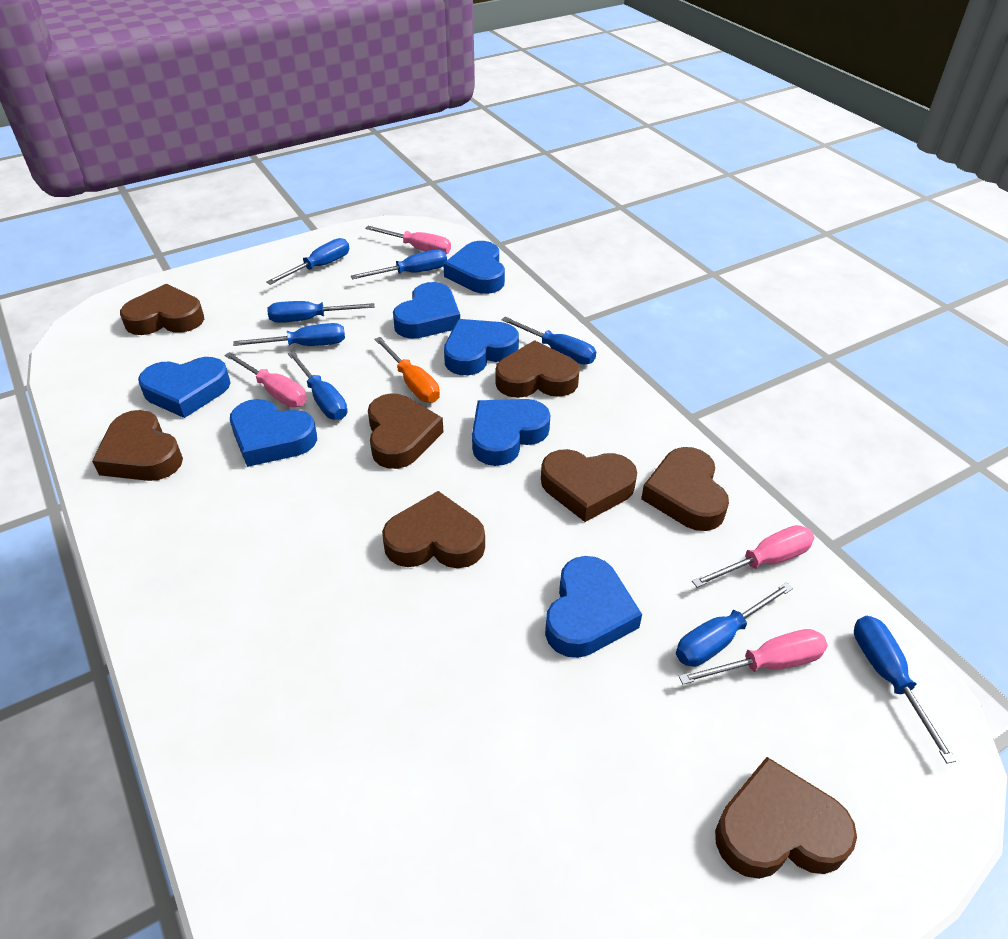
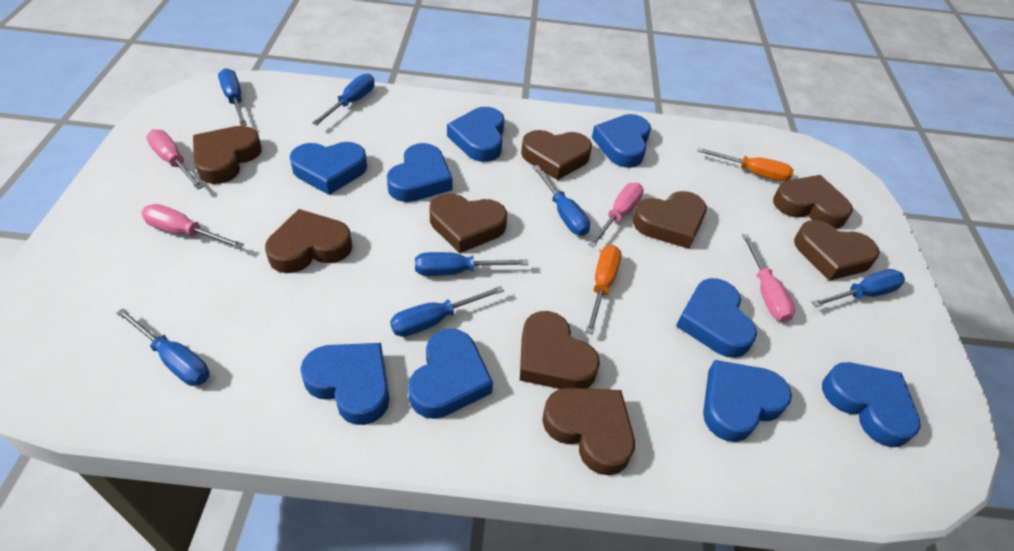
blue heart: 7 -> 9
blue screwdriver: 8 -> 7
brown heart: 8 -> 9
orange screwdriver: 1 -> 2

